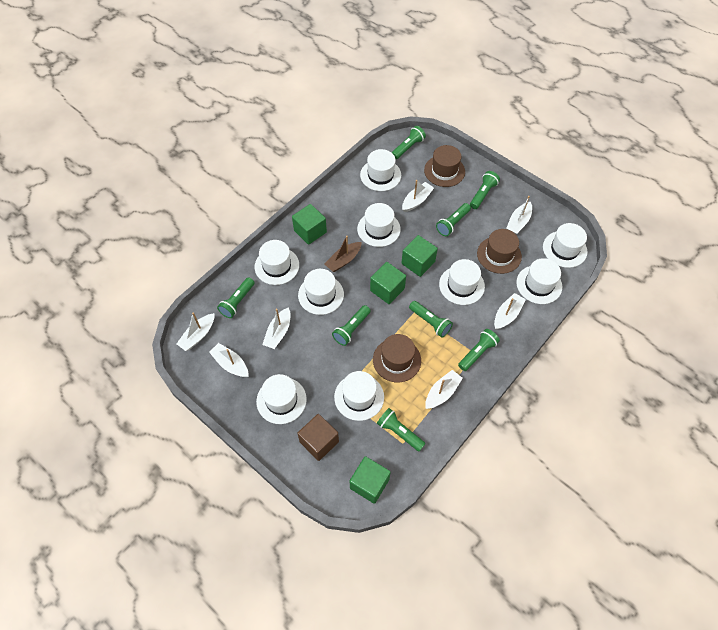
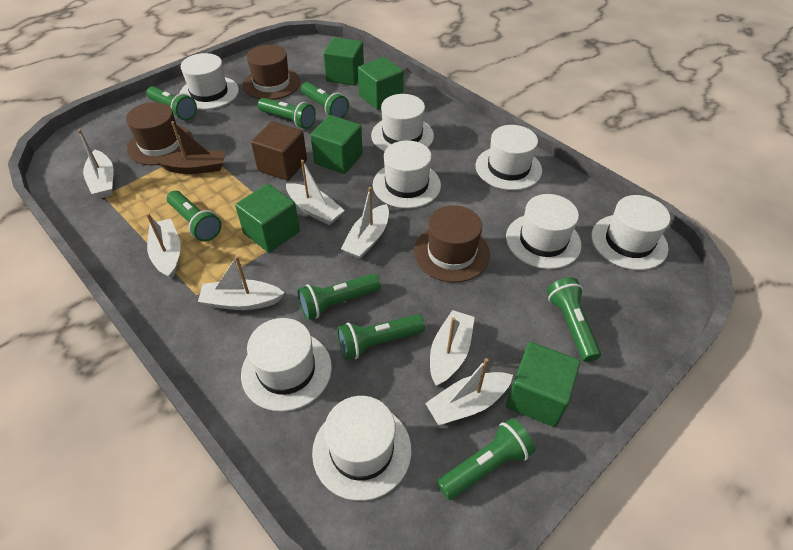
green cube: 4 -> 5
white hat: 9 -> 8

